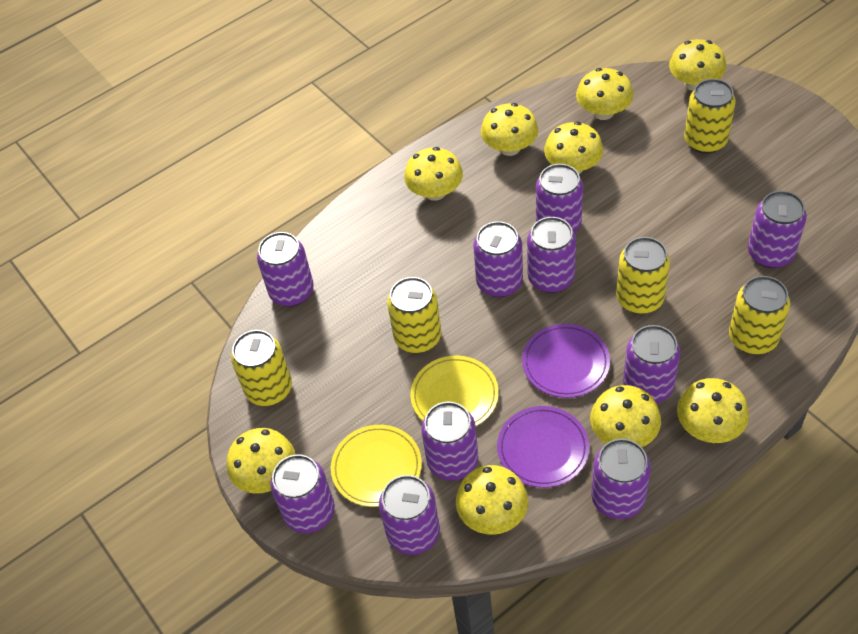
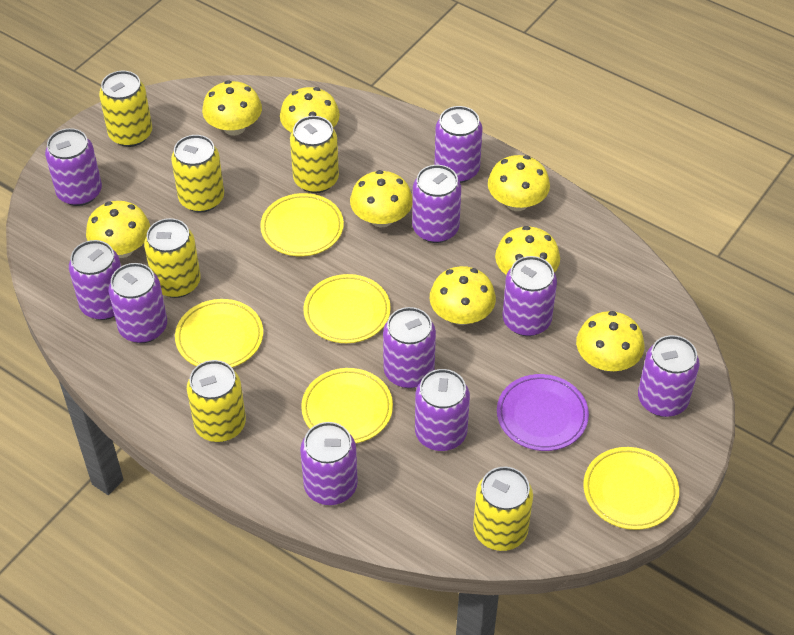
purple plate: 2 -> 1
yellow can: 5 -> 6
yellow mushroom: 9 -> 8
yellow plate: 2 -> 5

